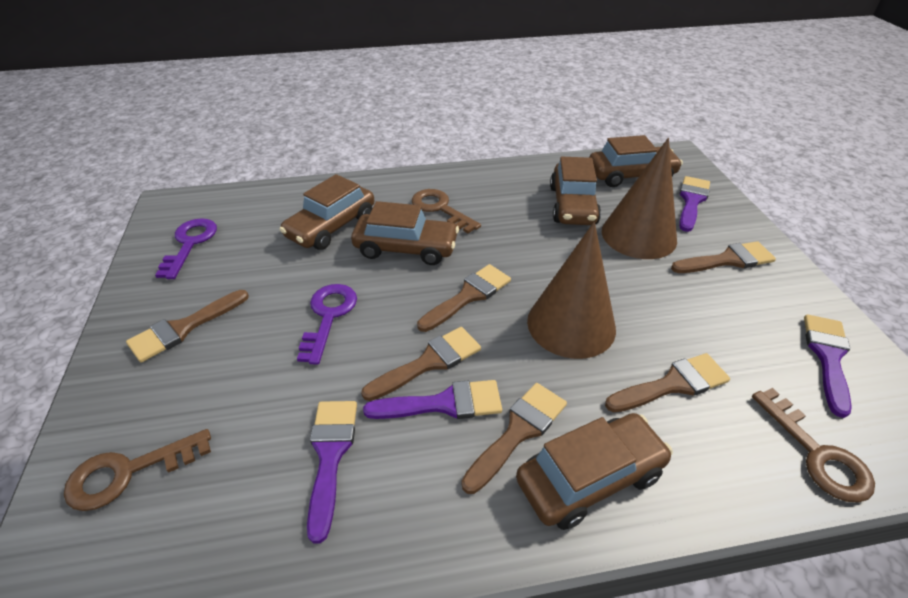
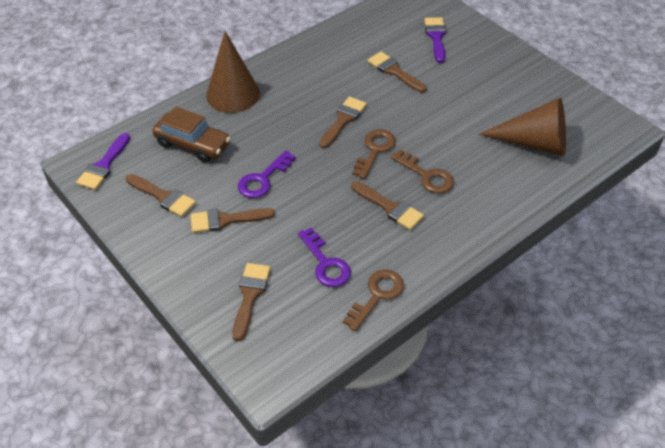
brown car: 5 -> 1
purple brush: 4 -> 2

